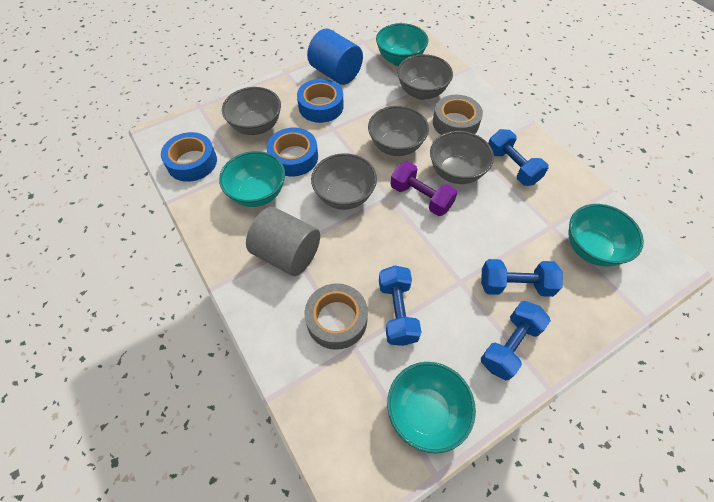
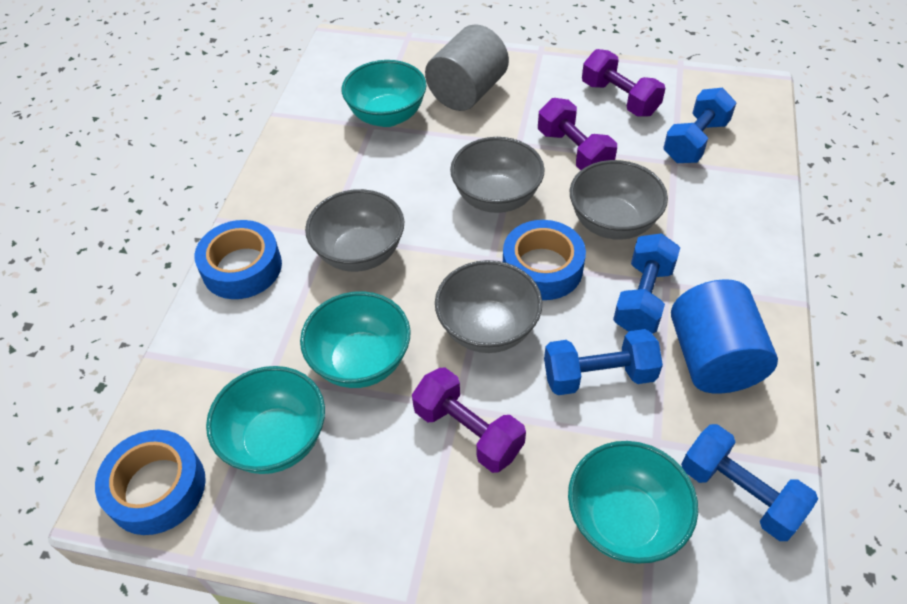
grey bowl: 5 -> 4
grey tape: 2 -> 0
purple dumbbell: 1 -> 3

